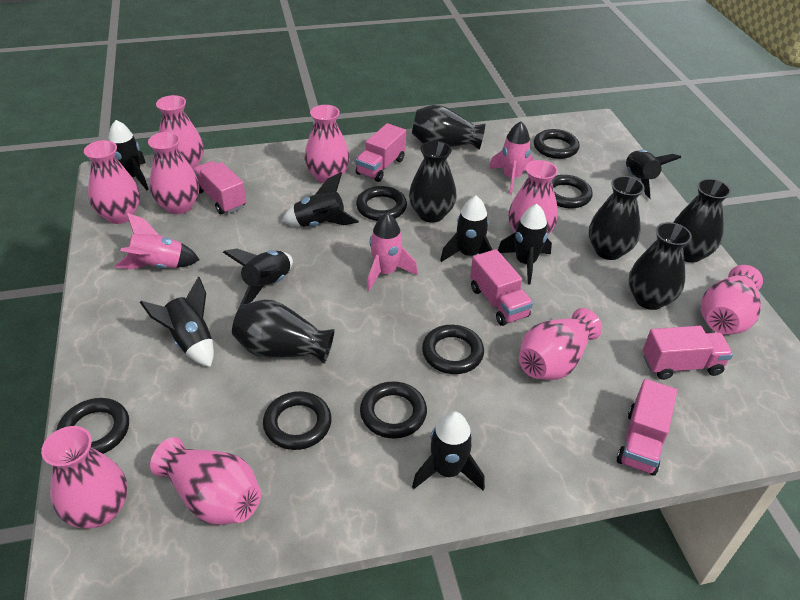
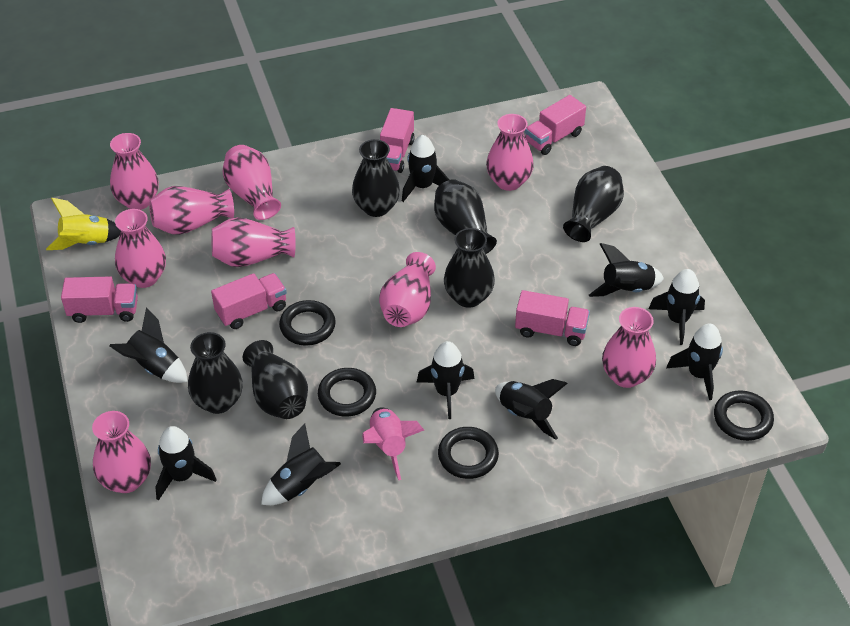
black ring: 7 -> 4
black rocket: 8 -> 9
pink rocket: 3 -> 1
yellow rocket: 0 -> 1

